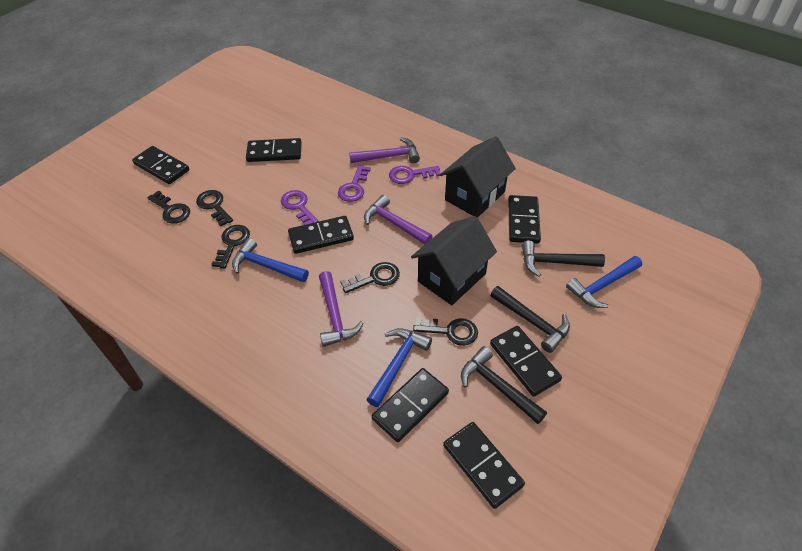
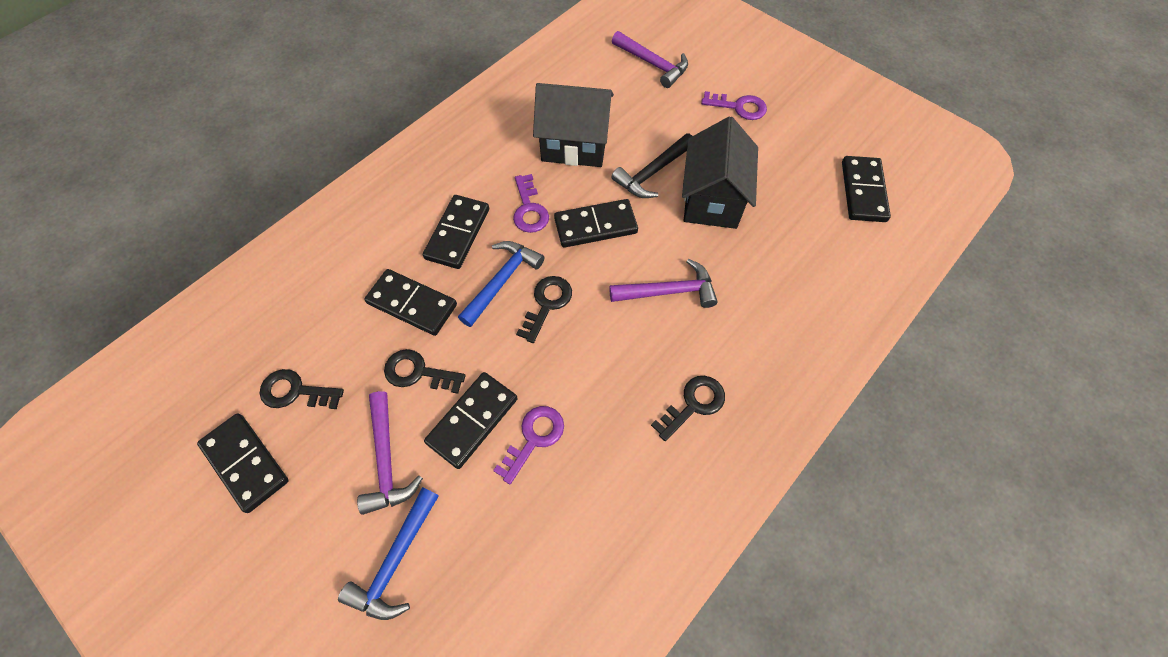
black domino: 7 -> 6
black hammer: 3 -> 1
black key: 5 -> 4
blue hammer: 3 -> 2

